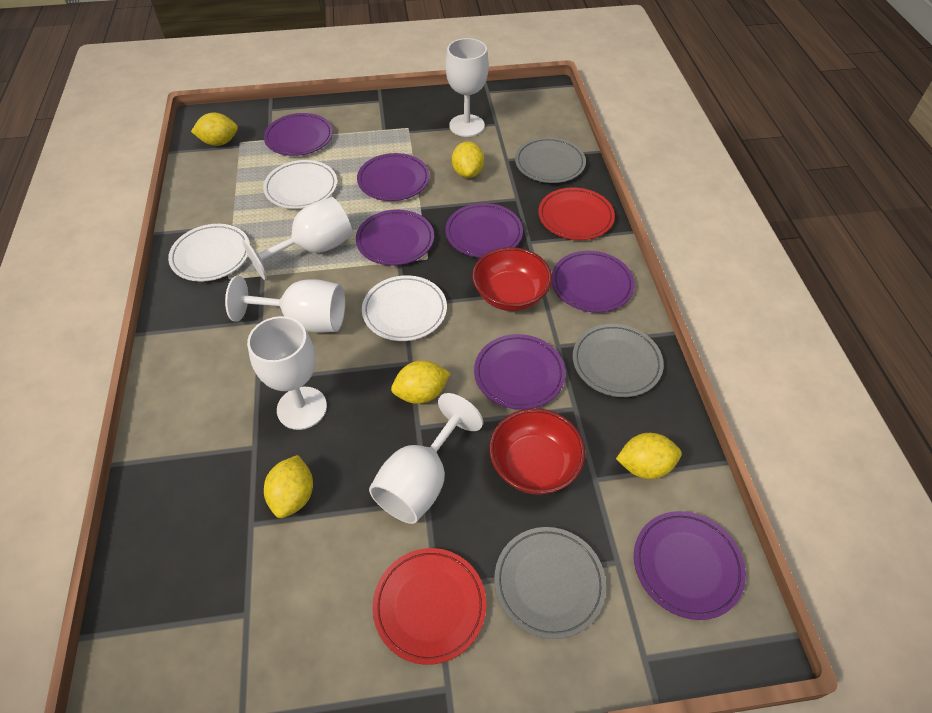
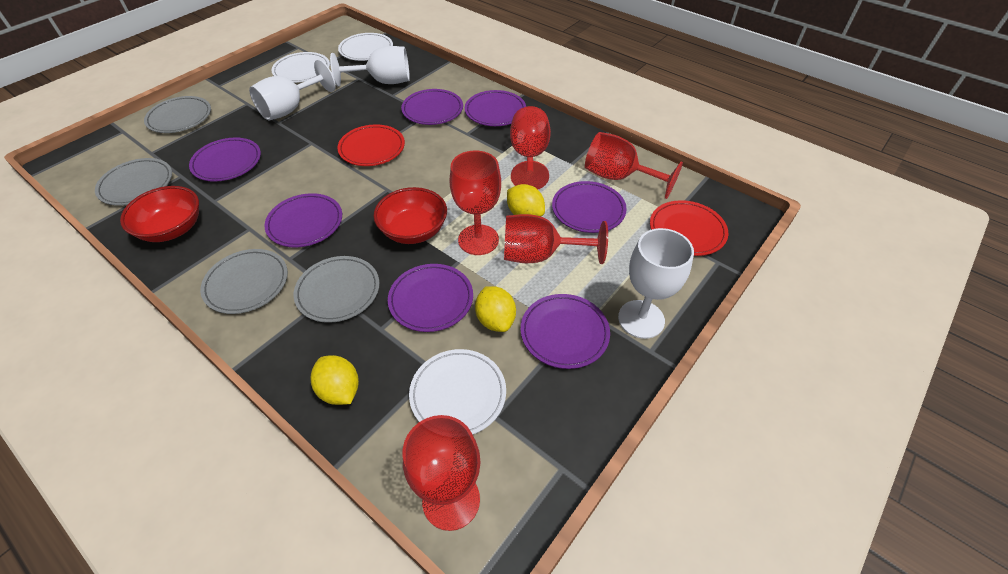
grey plate: 3 -> 4
red goblet: 0 -> 5
white goblet: 5 -> 3
yellow lemon: 5 -> 3

